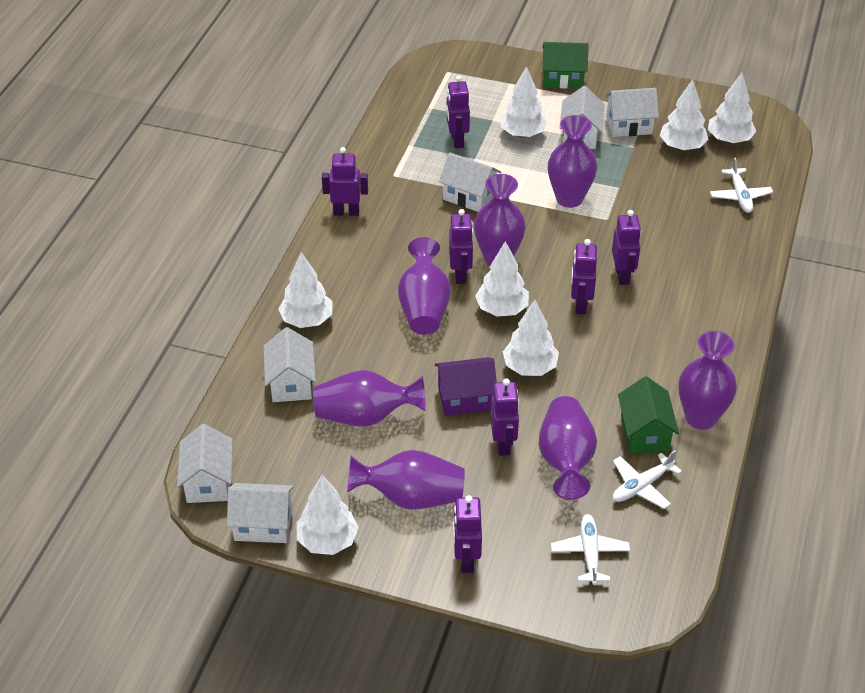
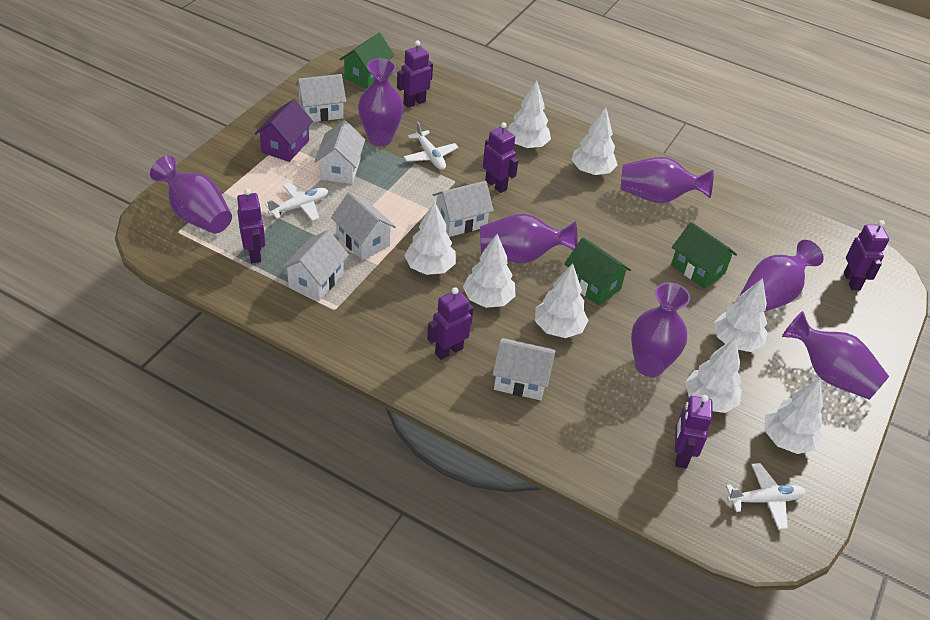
green house: 2 -> 3
purple robot: 7 -> 6
white tree: 7 -> 8

